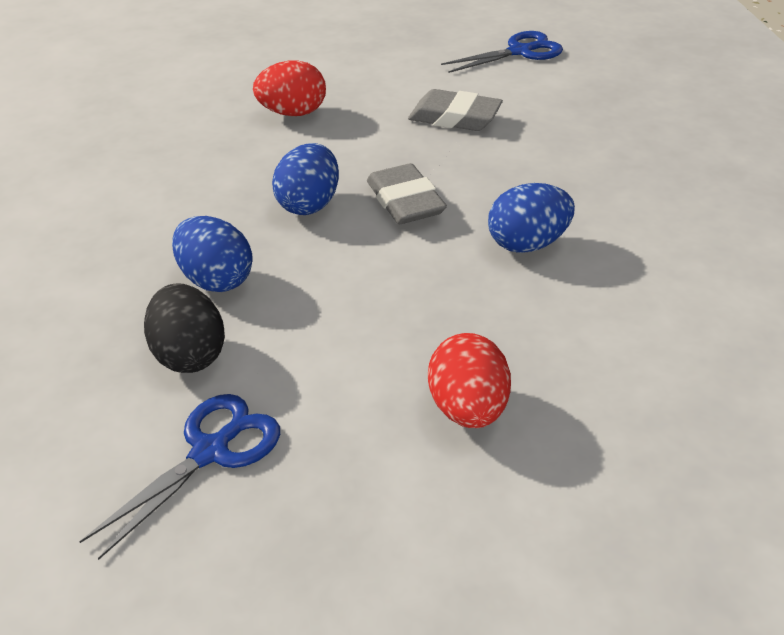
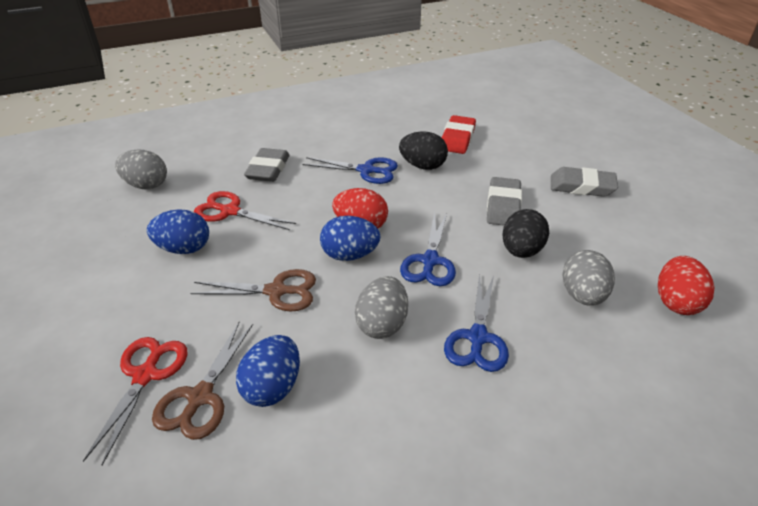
black egg: 1 -> 2
blue scissors: 2 -> 3
brown scissors: 0 -> 2
grey egg: 0 -> 3
grey eraser: 2 -> 3
red eraser: 0 -> 1
red scissors: 0 -> 2

